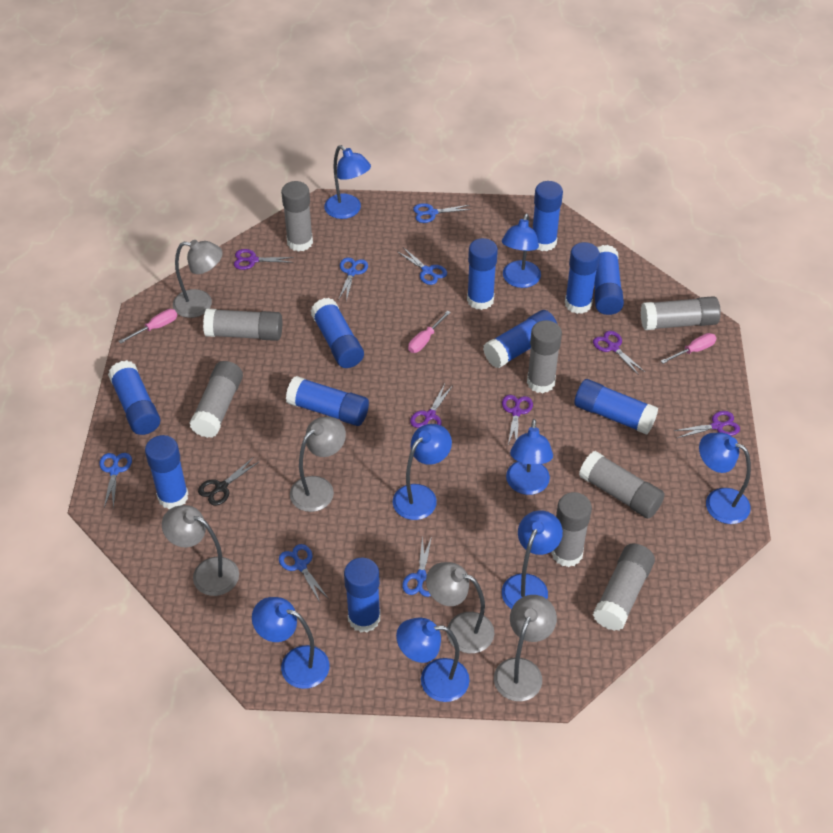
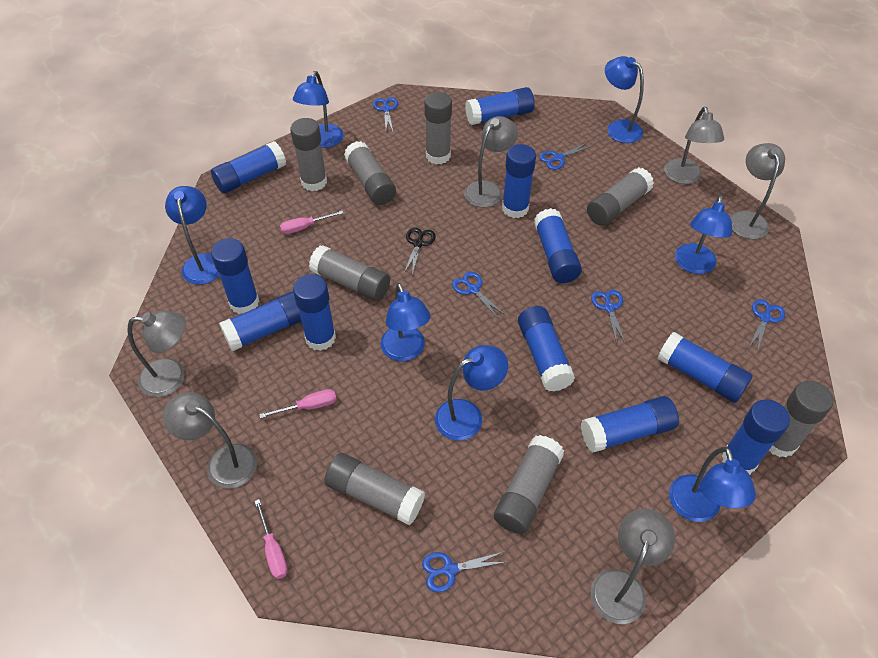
blue lamp: 8 -> 7
grey lamp: 5 -> 6
purple scissors: 5 -> 0

